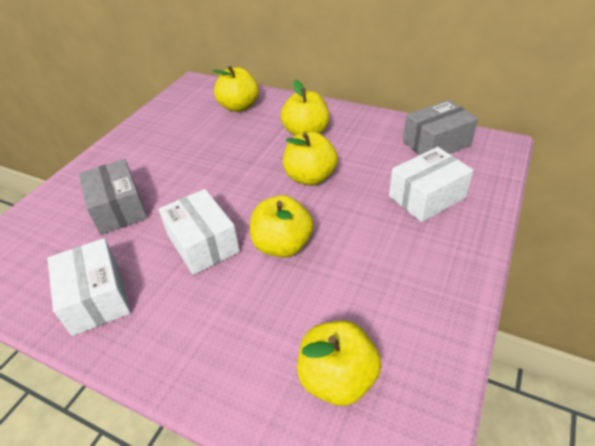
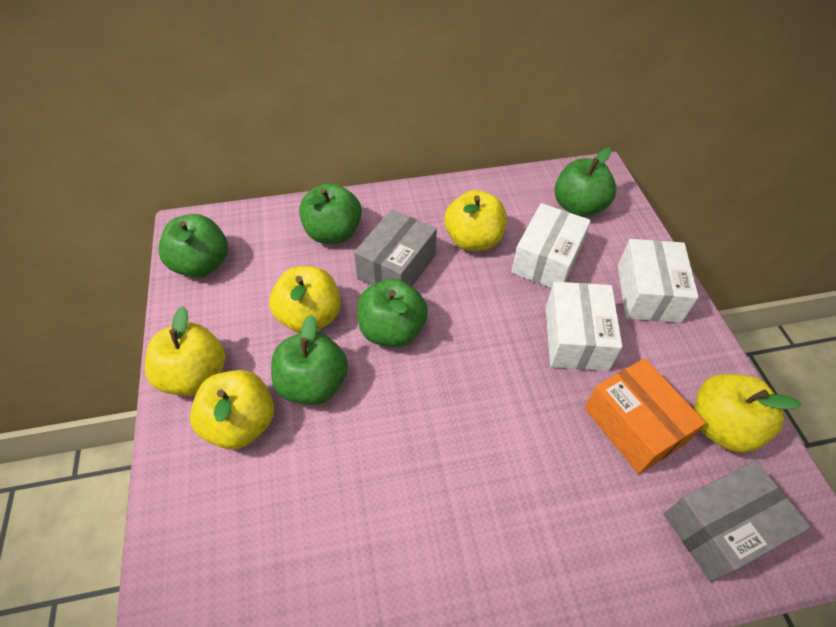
green apple: 0 -> 5
orange box: 0 -> 1

